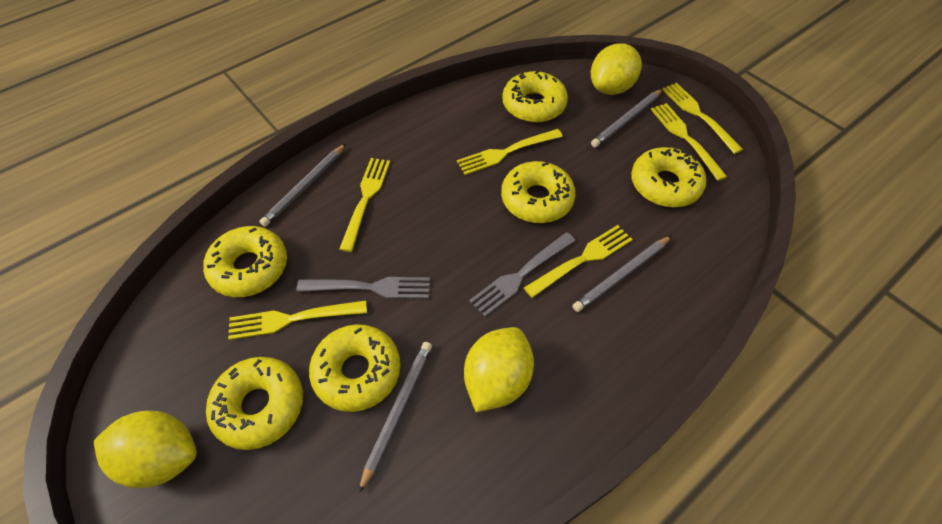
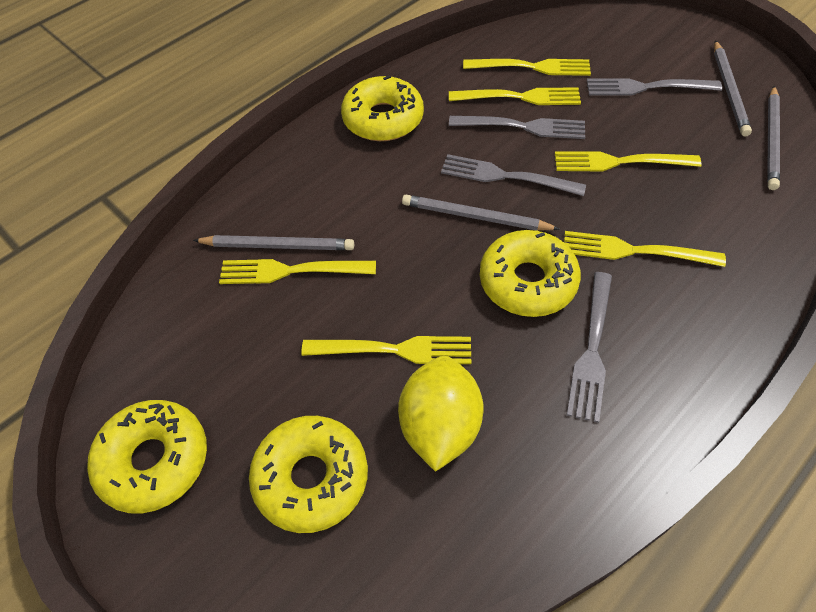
grey fork: 2 -> 4
yellow donut: 6 -> 4
yellow lemon: 3 -> 1

